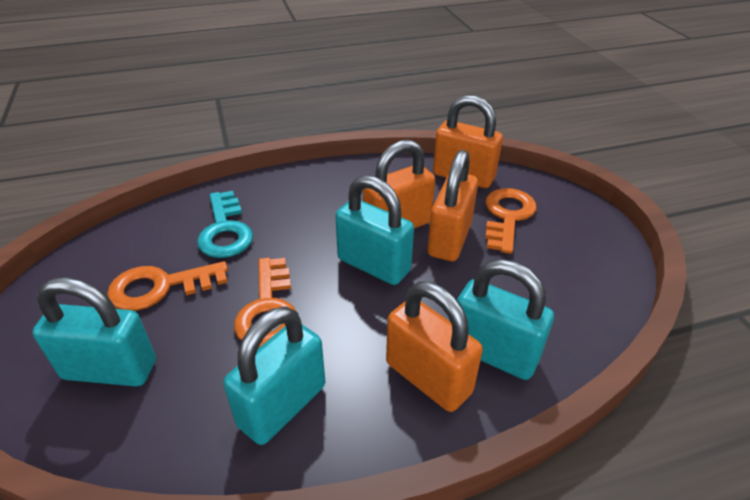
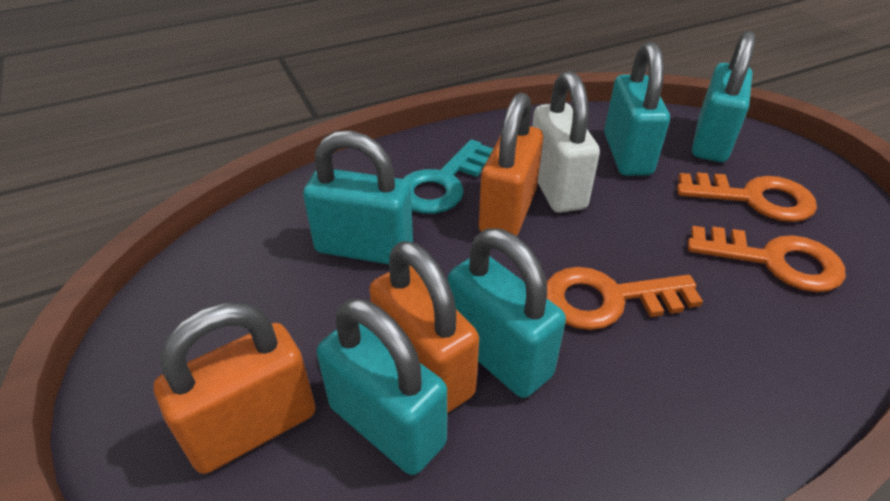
orange padlock: 4 -> 3
turquoise padlock: 4 -> 5
white padlock: 0 -> 1

